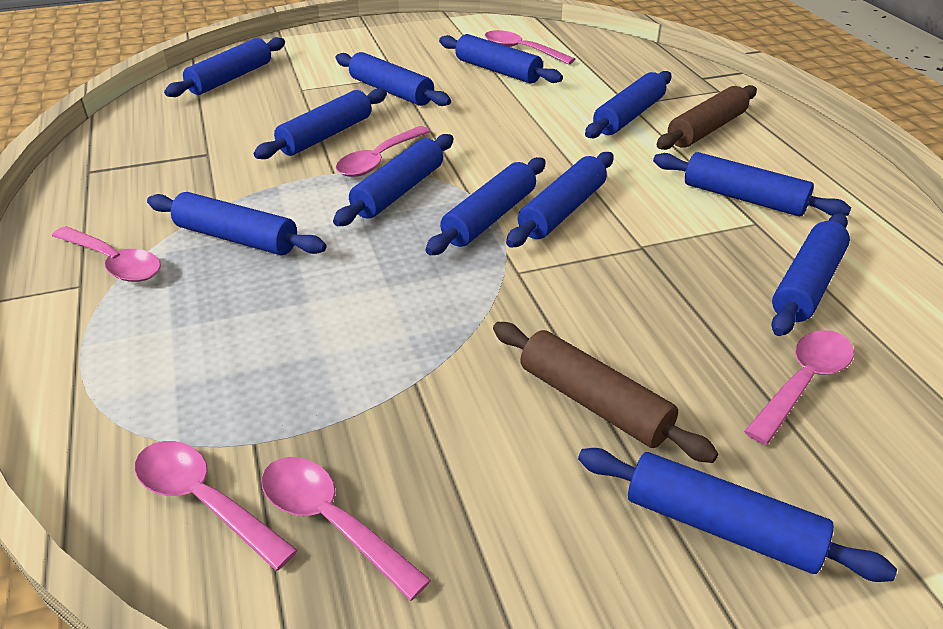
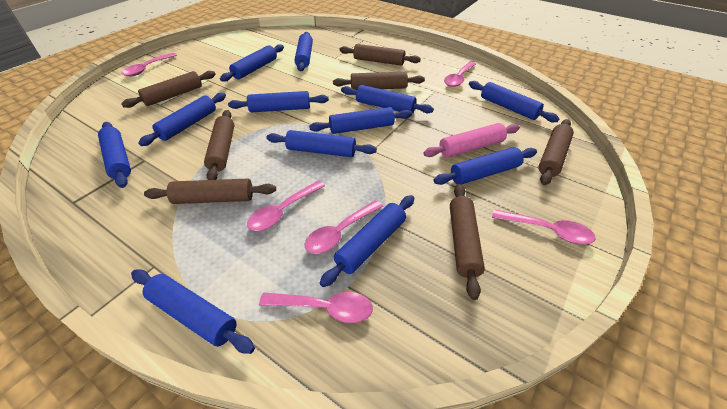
brown rolling pin: 2 -> 7
pink rolling pin: 0 -> 1

